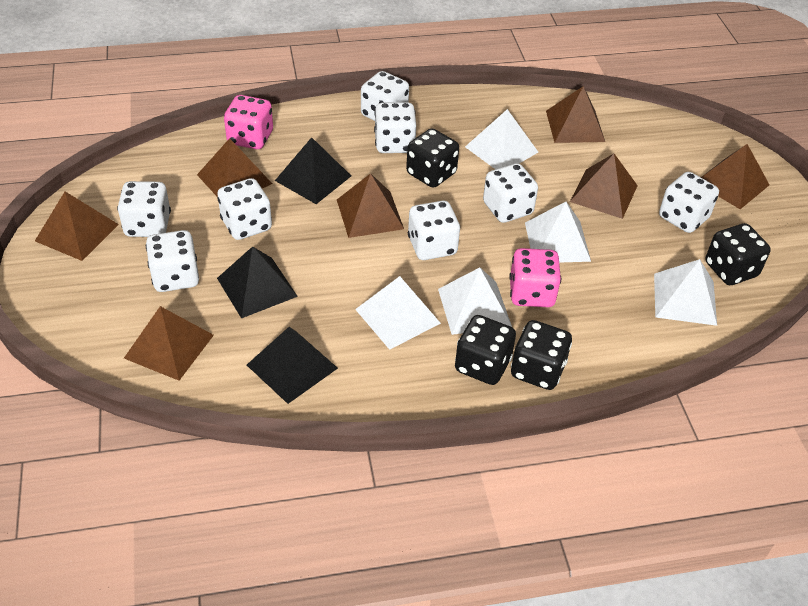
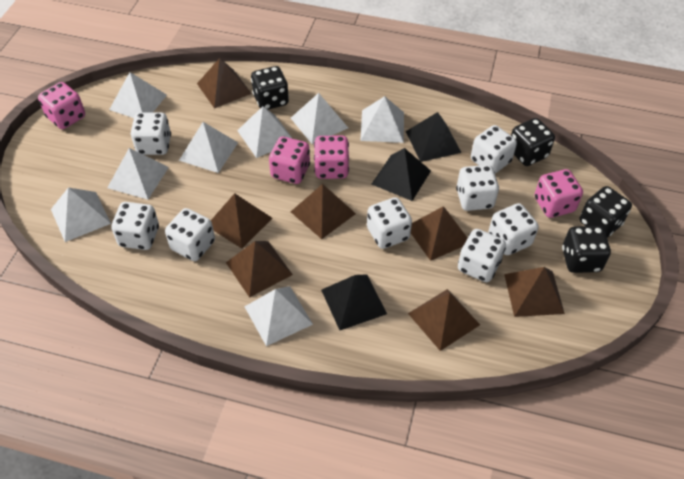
pink dice: 2 -> 4
white pyramid: 5 -> 8

